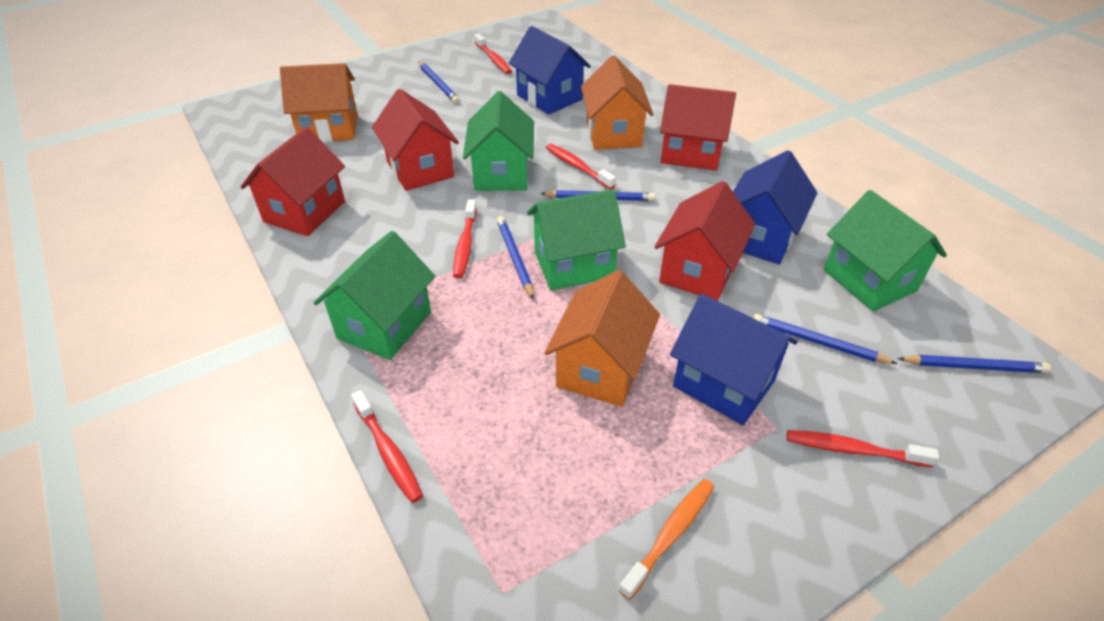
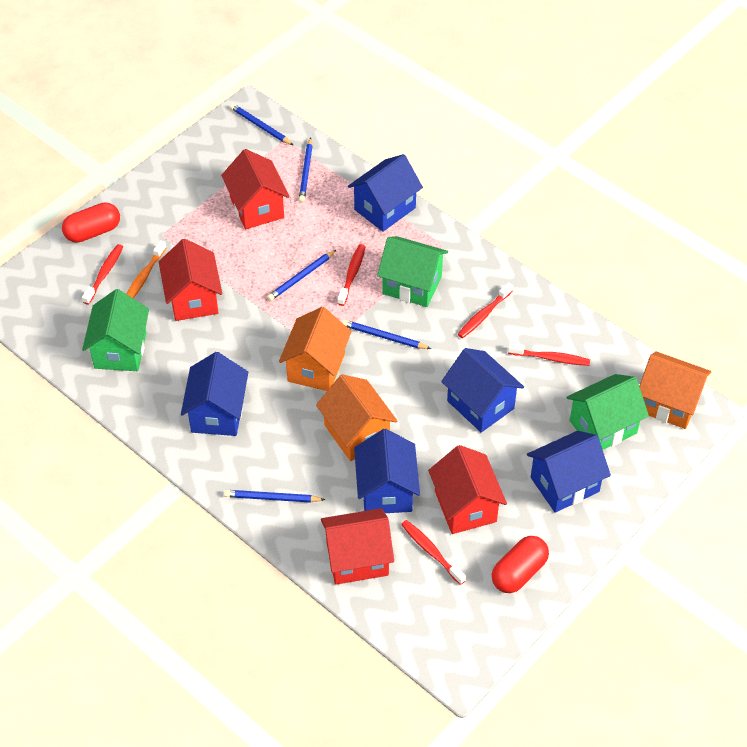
blue house: 3 -> 5
green house: 4 -> 3
red capsule: 0 -> 2

